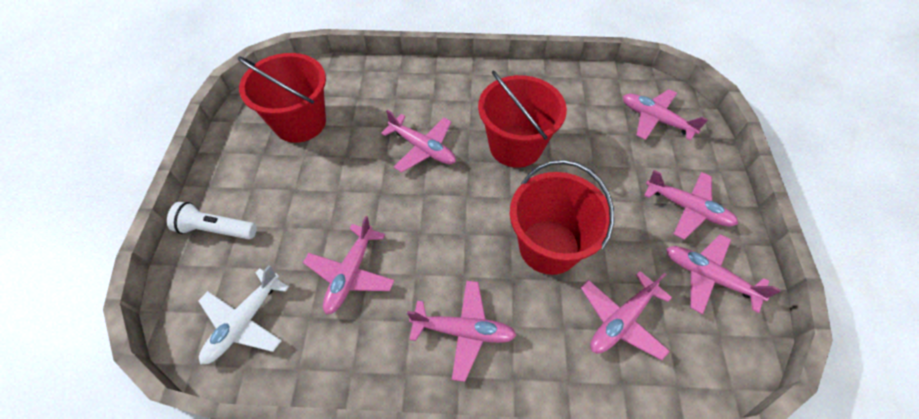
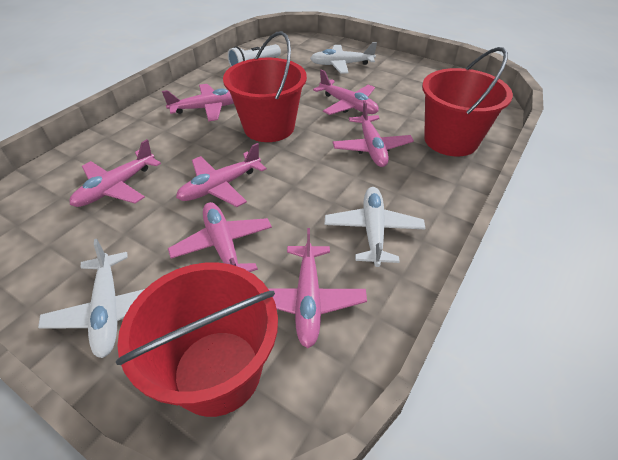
white plane: 1 -> 3

